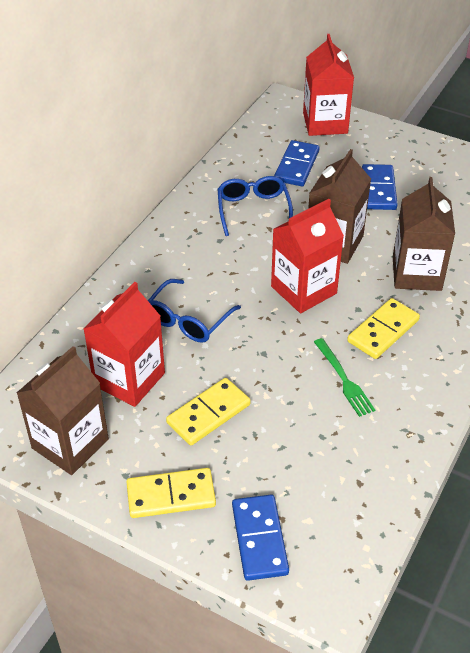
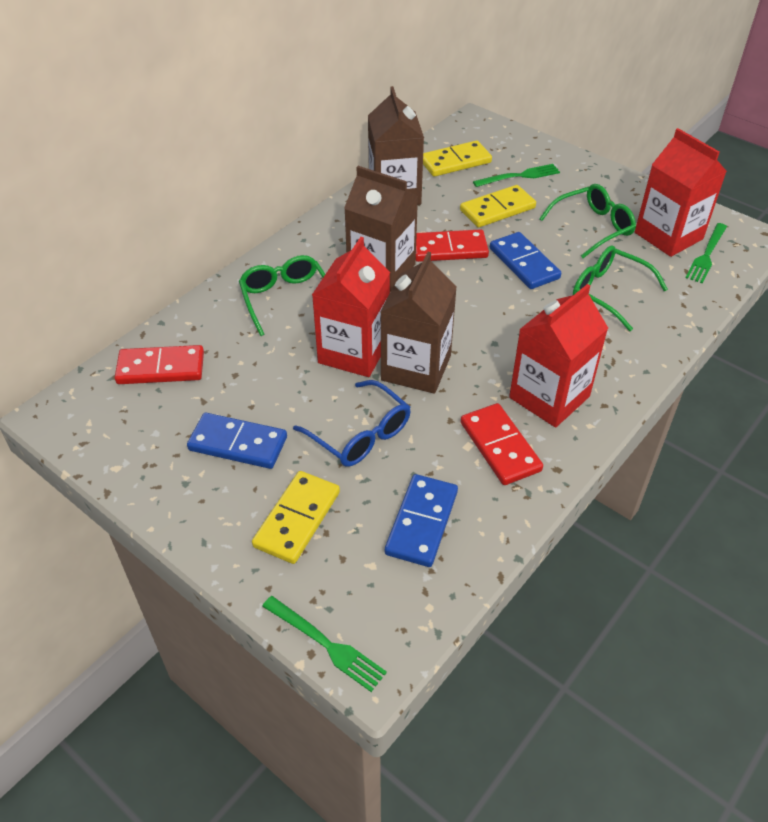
blue glasses: 2 -> 1
green fork: 1 -> 3
green glasses: 0 -> 3
red domino: 0 -> 3

